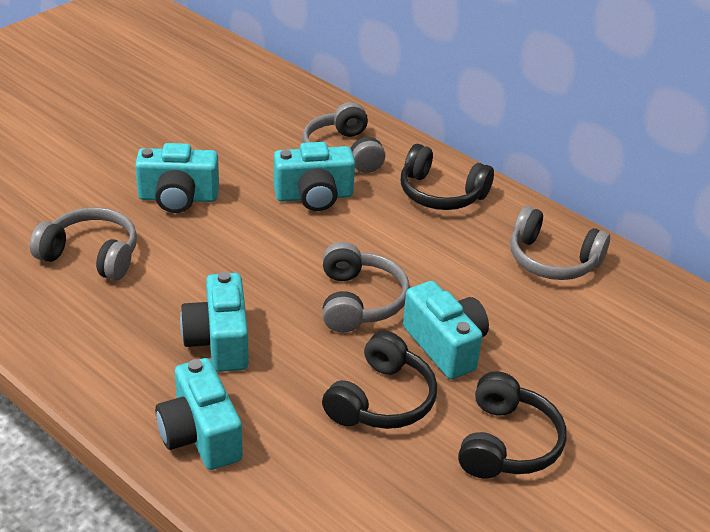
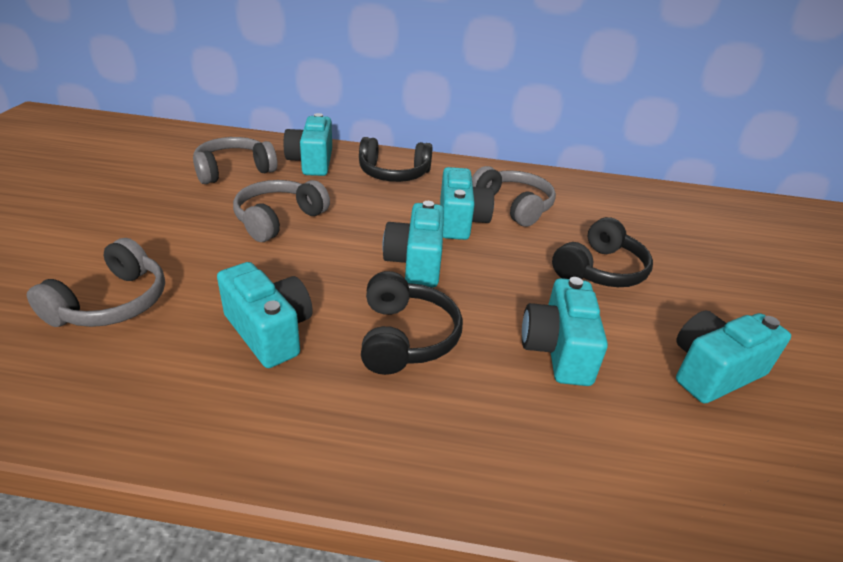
turquoise camera: 5 -> 6

